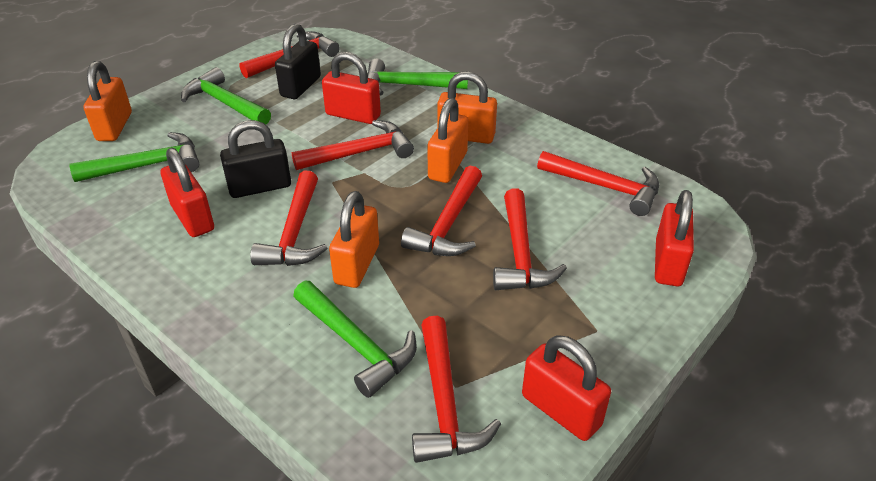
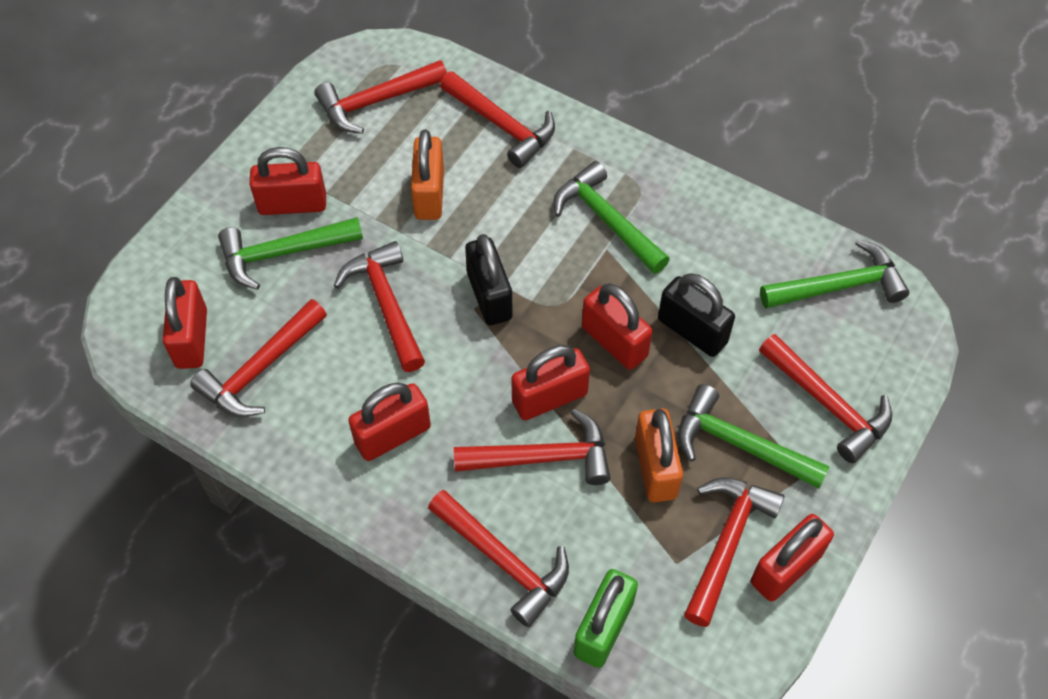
green padlock: 0 -> 1
orange padlock: 4 -> 2
red hammer: 7 -> 8
red padlock: 4 -> 6

